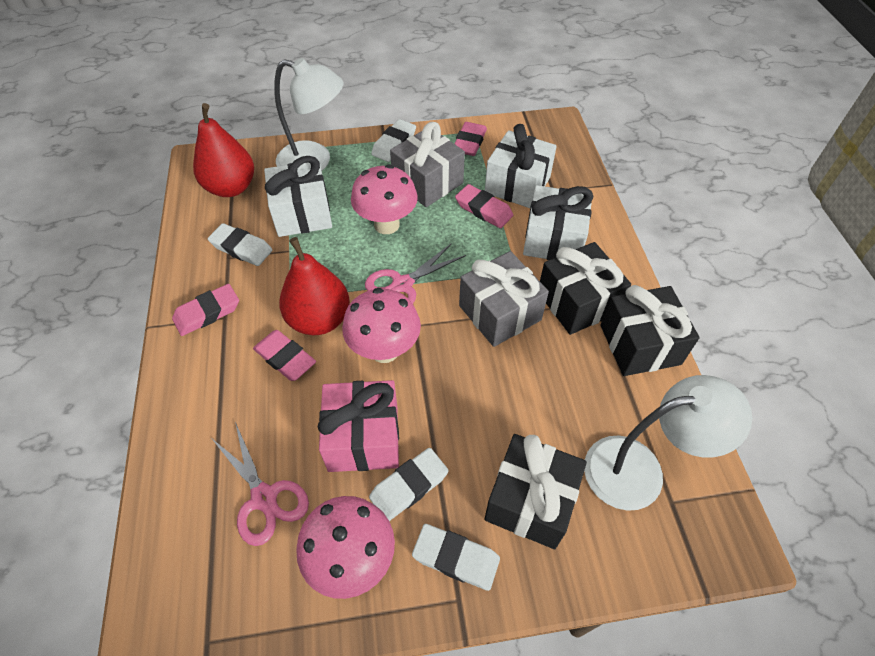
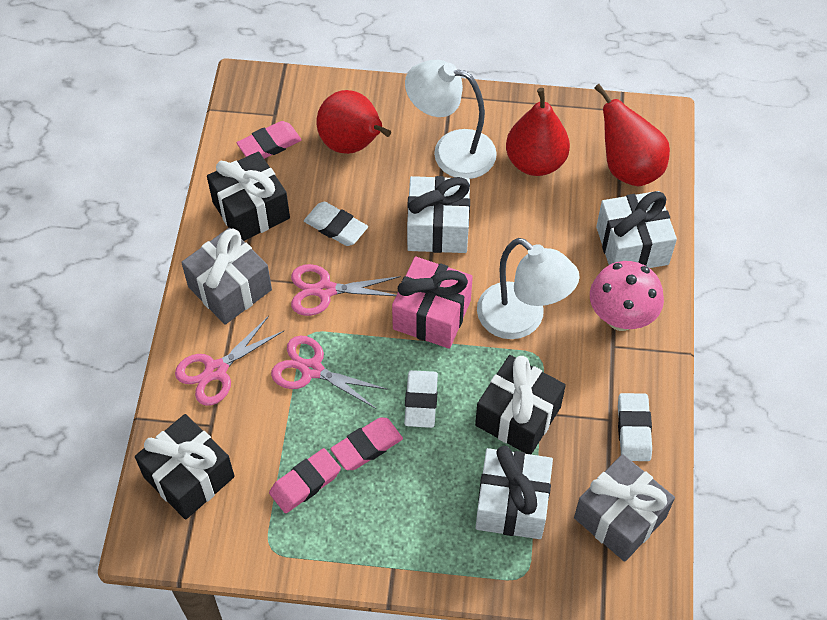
pink eraser: 4 -> 3
pink mushroom: 3 -> 1
pink scissors: 2 -> 3
red pear: 2 -> 3
white eraser: 4 -> 3

